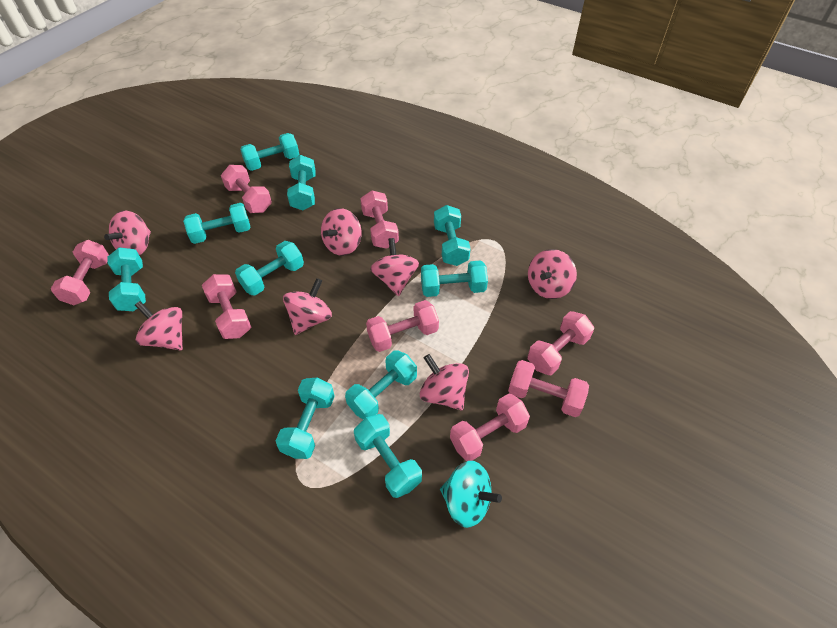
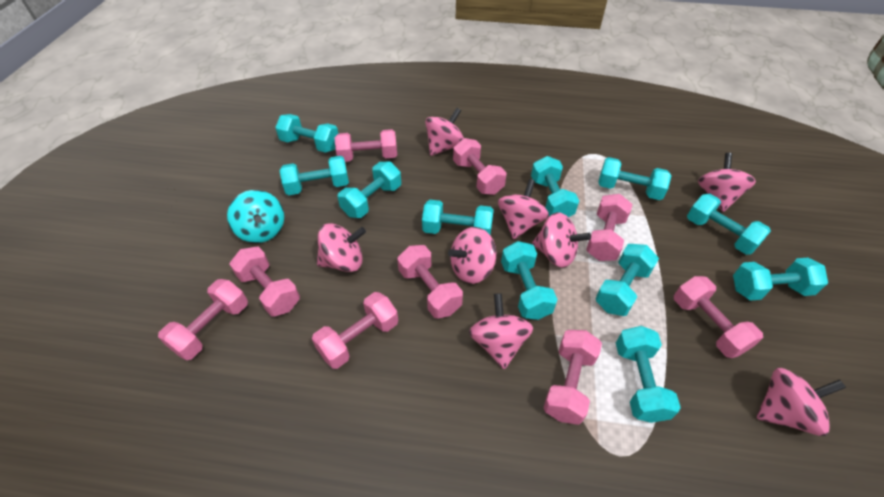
pink dumbbell: 8 -> 9
pink spinning top: 7 -> 8
turquoise dumbbell: 10 -> 11

